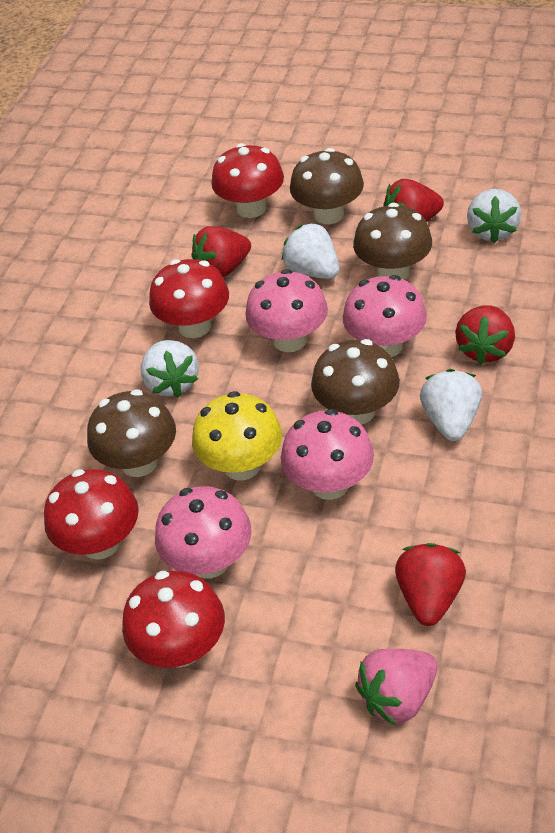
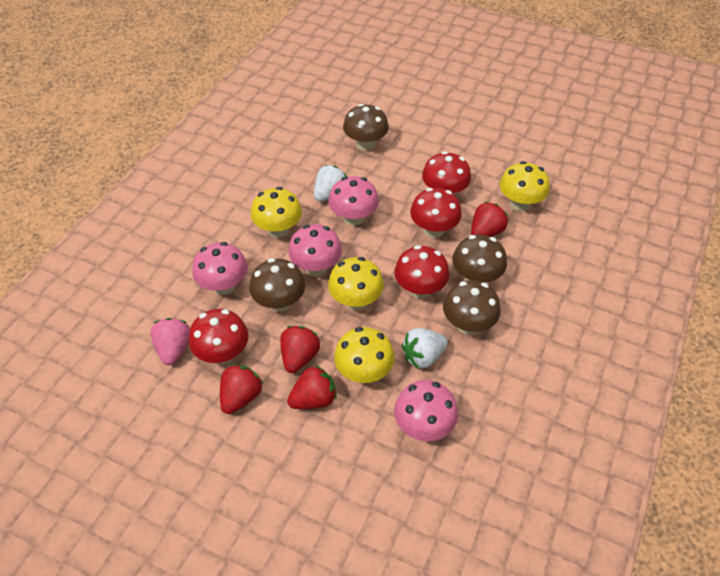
white strawberry: 4 -> 2
yellow mushroom: 1 -> 4

